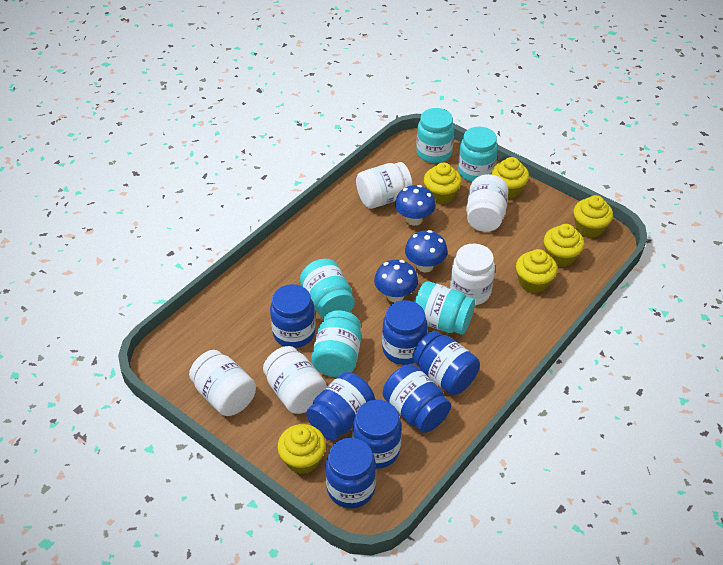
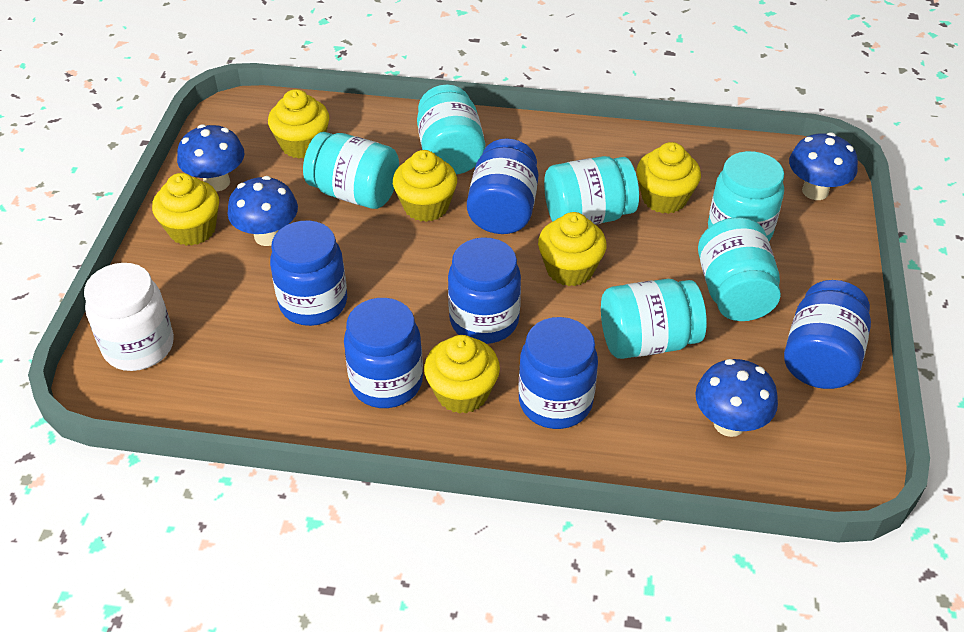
blue jar: 7 -> 6
blue mushroom: 3 -> 4
turquoise jar: 5 -> 6
white jar: 5 -> 1

